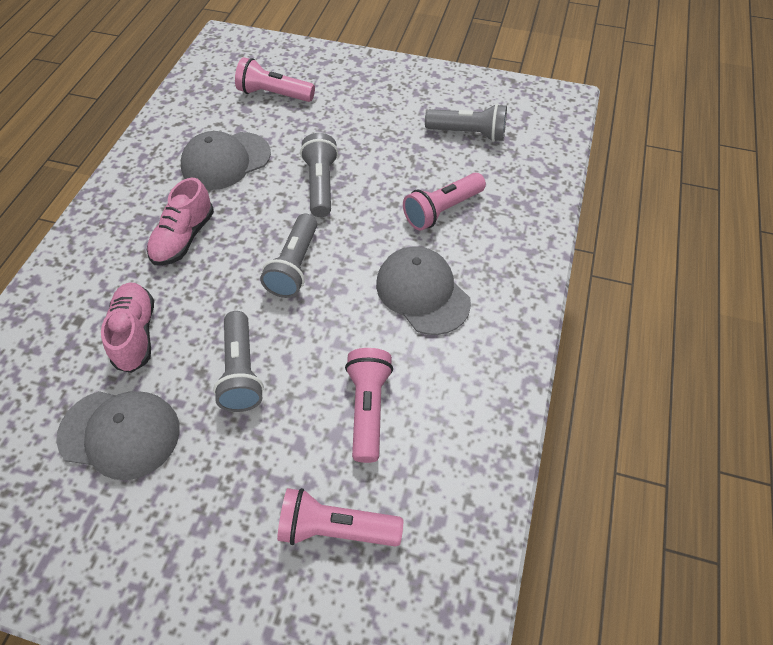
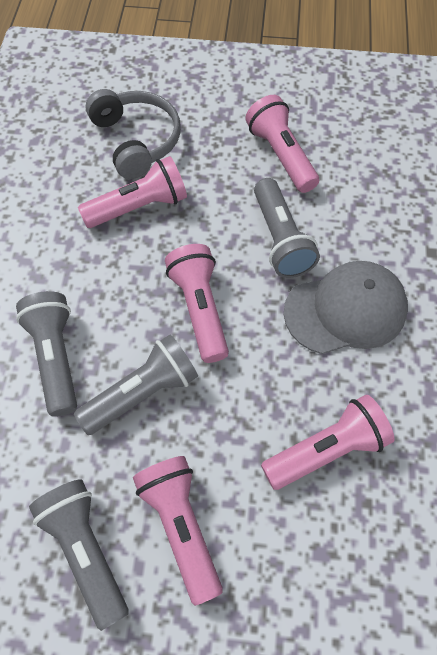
grey cap: 3 -> 1
grey headphones: 0 -> 1
pink flashlight: 4 -> 5
pink shoe: 2 -> 0

